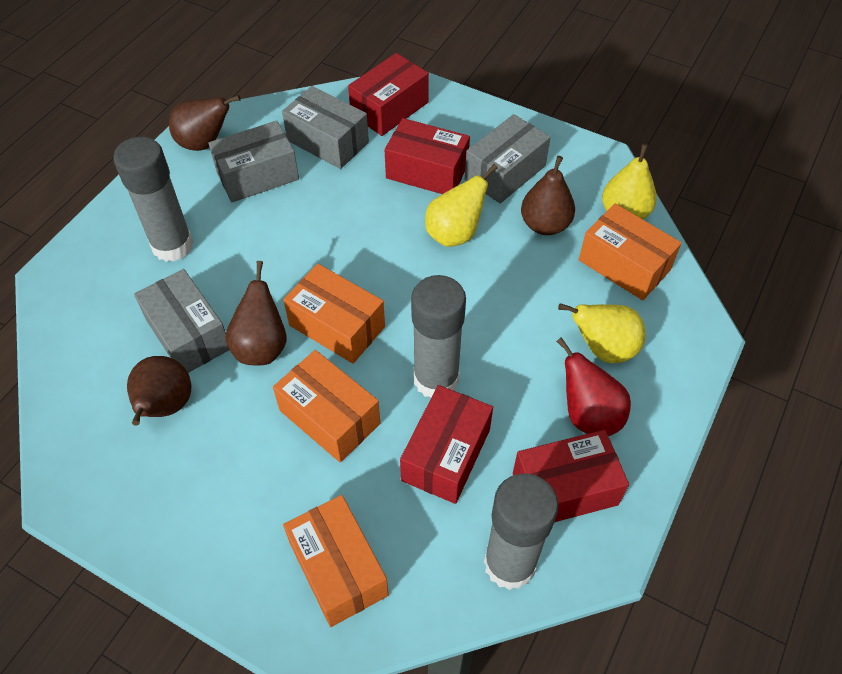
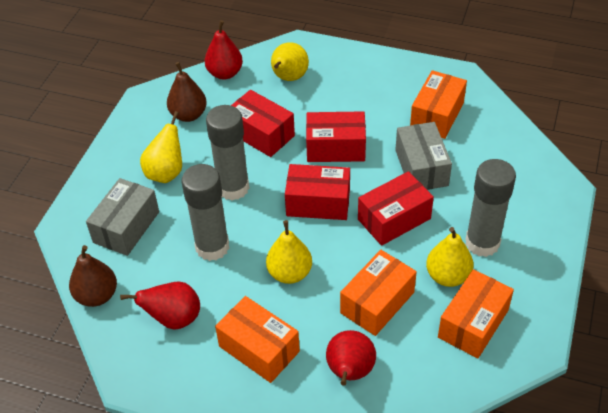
brown pear: 4 -> 2
grey box: 4 -> 2
red pear: 1 -> 3
yellow pear: 3 -> 4

